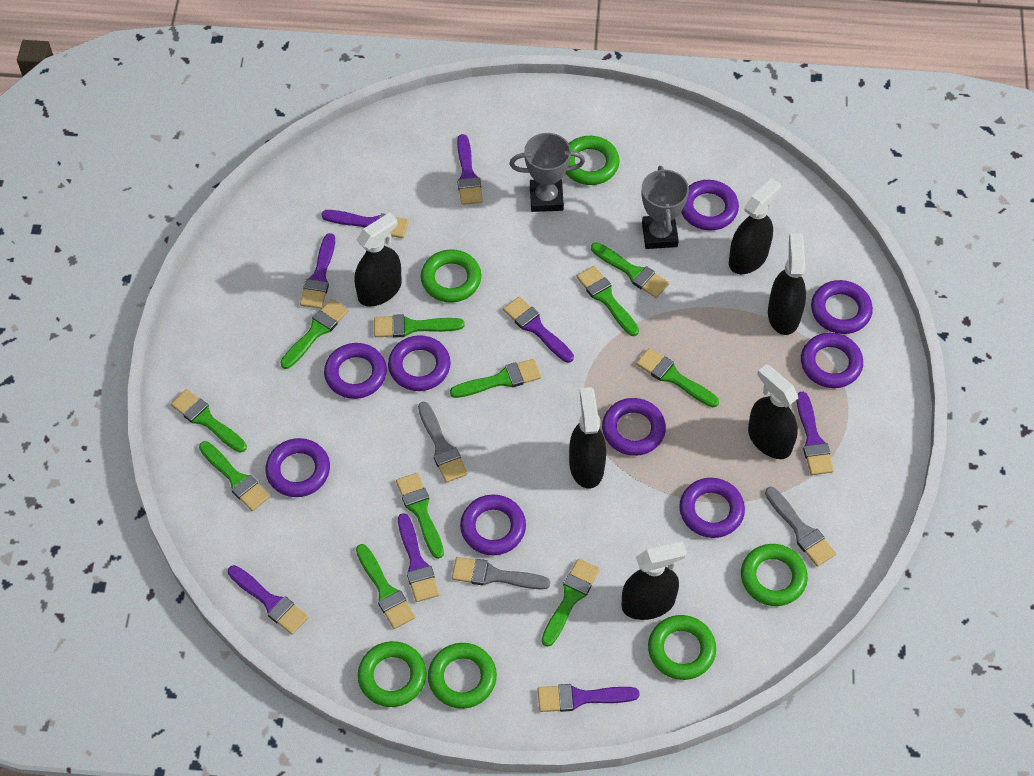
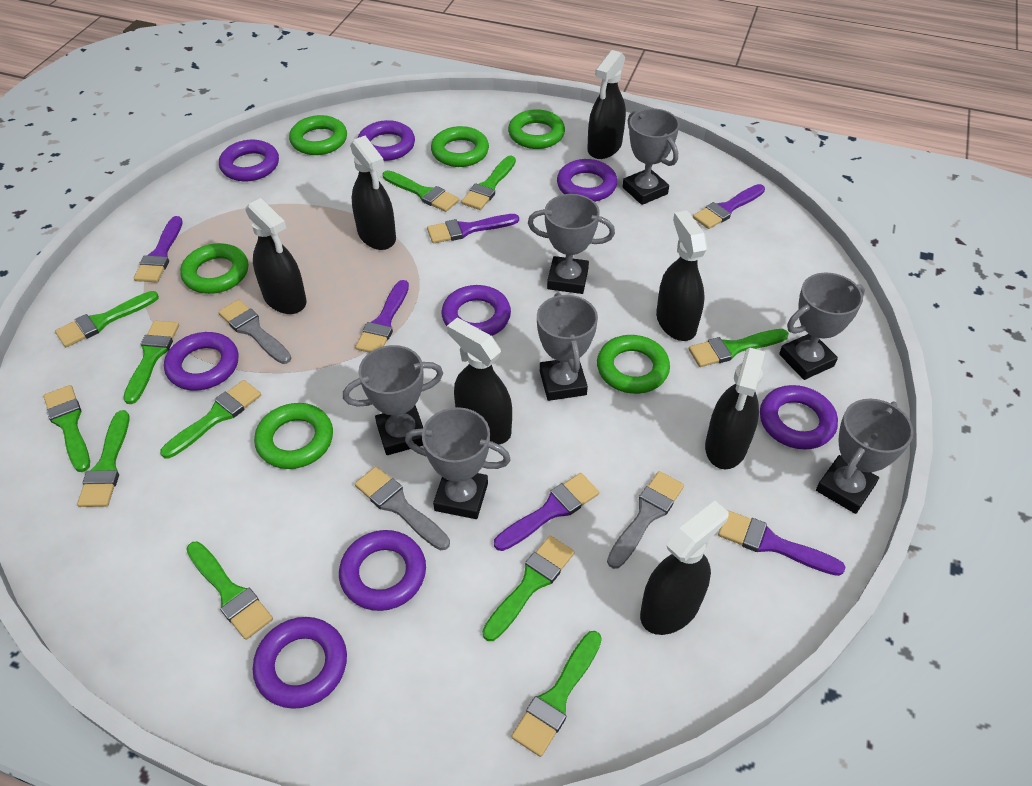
black spray bottle: 6 -> 7
grey trophy: 2 -> 7
purple brush: 8 -> 6
purple ring: 9 -> 8

